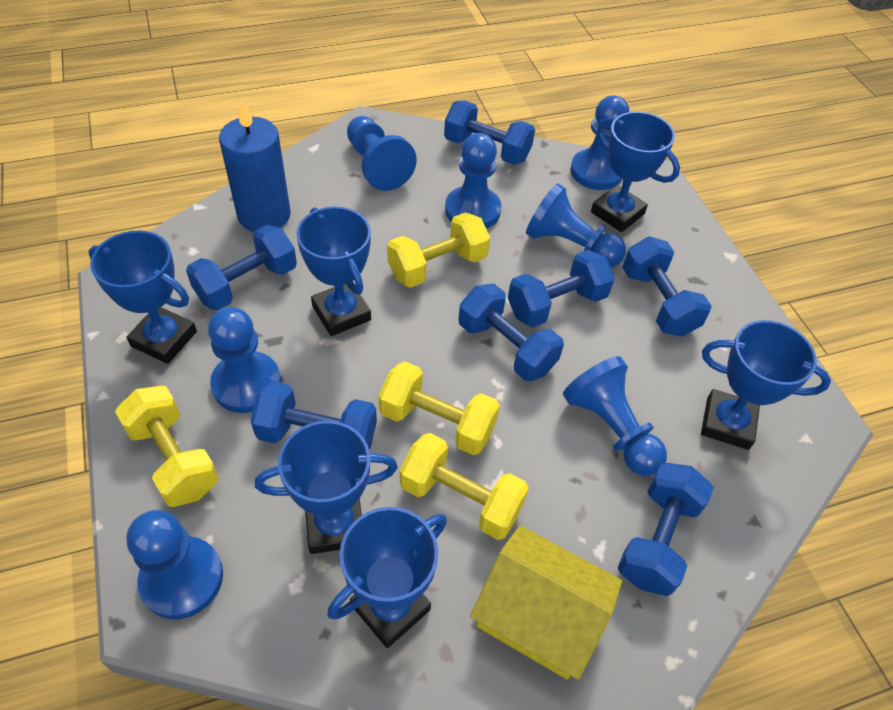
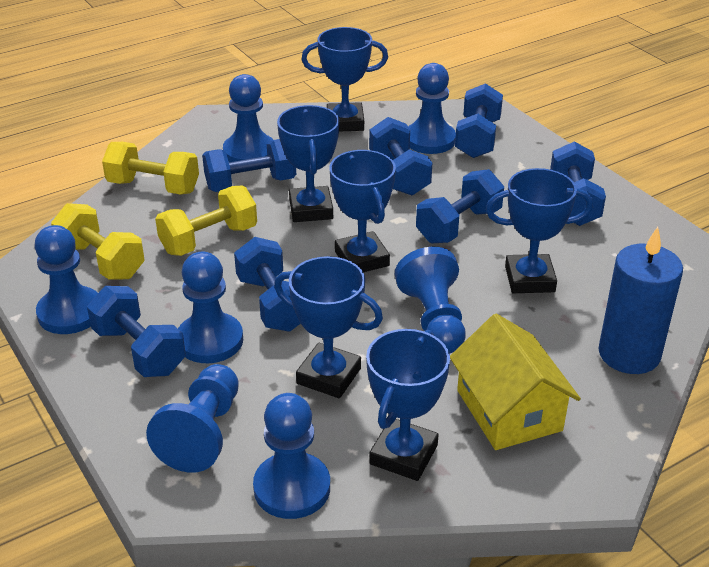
yellow dumbbell: 4 -> 3

